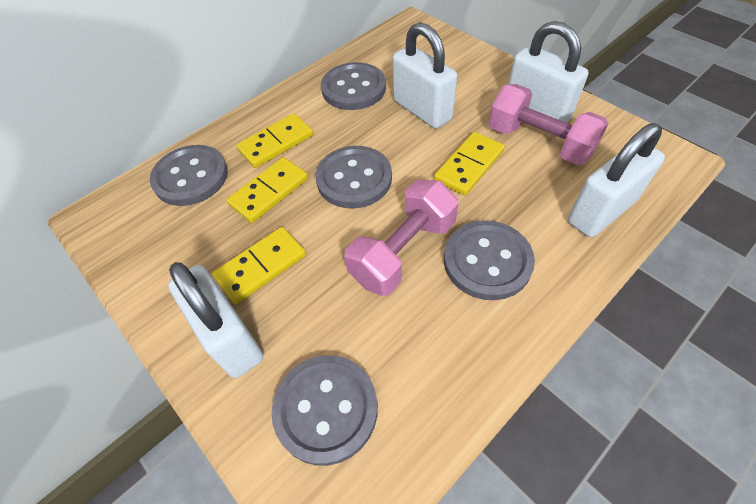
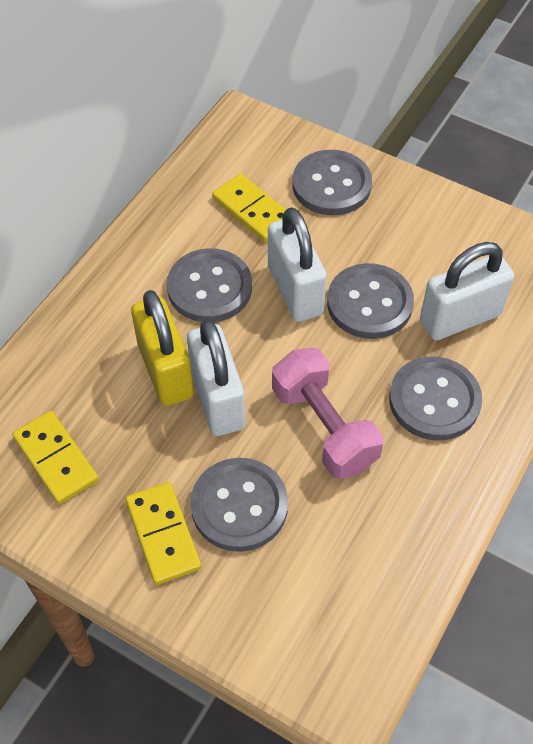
pink dumbbell: 2 -> 1
white padlock: 4 -> 3
yellow domino: 4 -> 3
yellow padlock: 0 -> 1

